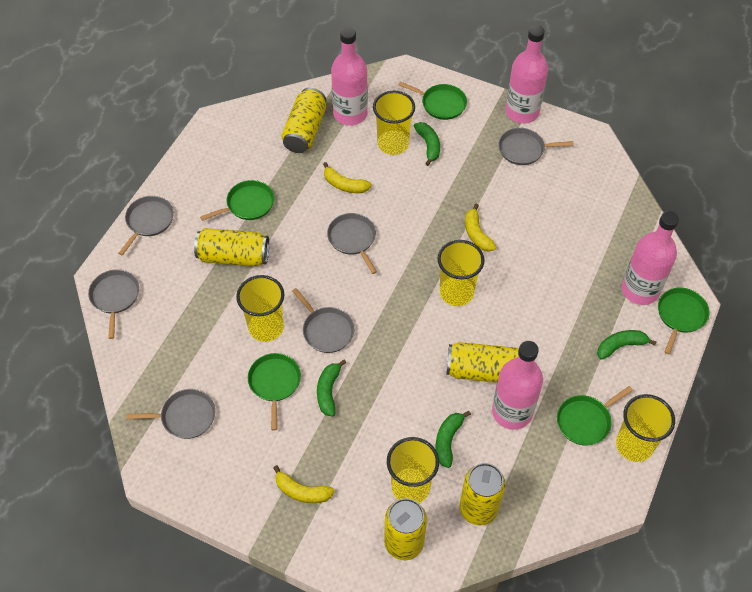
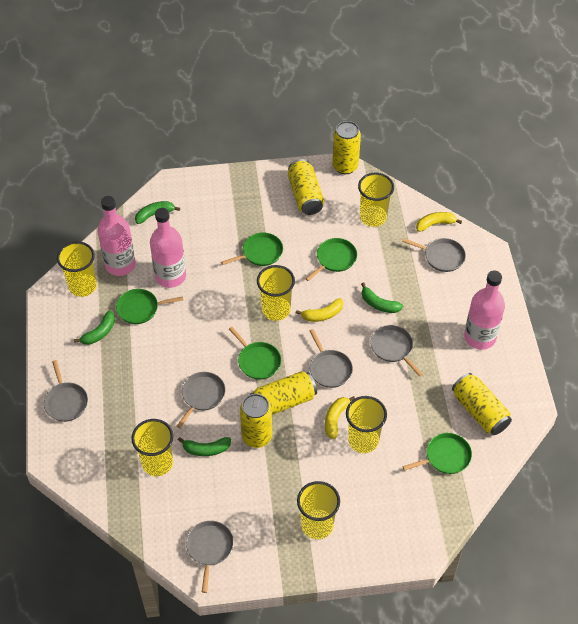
pink bottle: 4 -> 3
yellow cup: 5 -> 6

